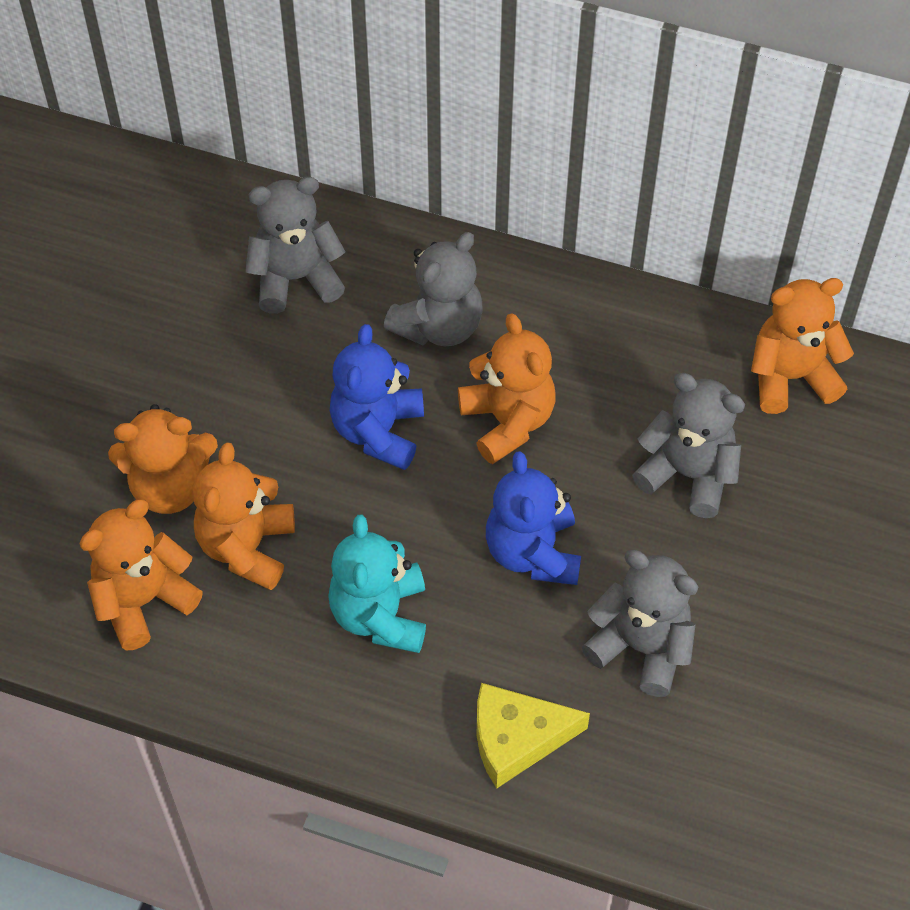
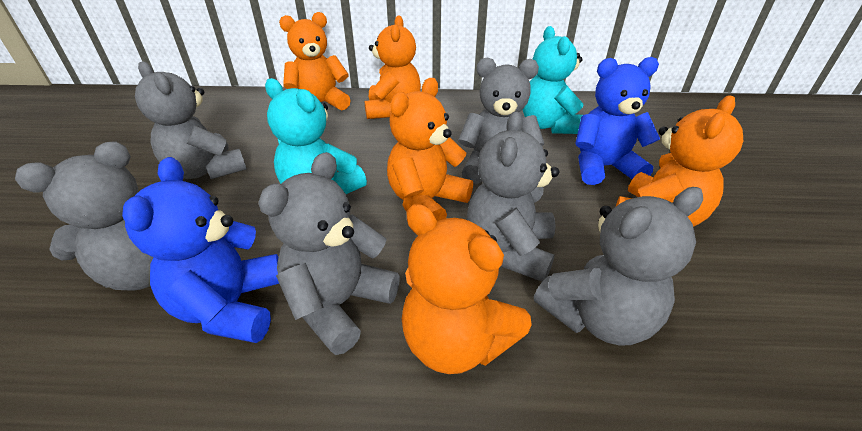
grey teddy bear: 4 -> 6
turquoise teddy bear: 1 -> 2
yellow cheese: 1 -> 0

